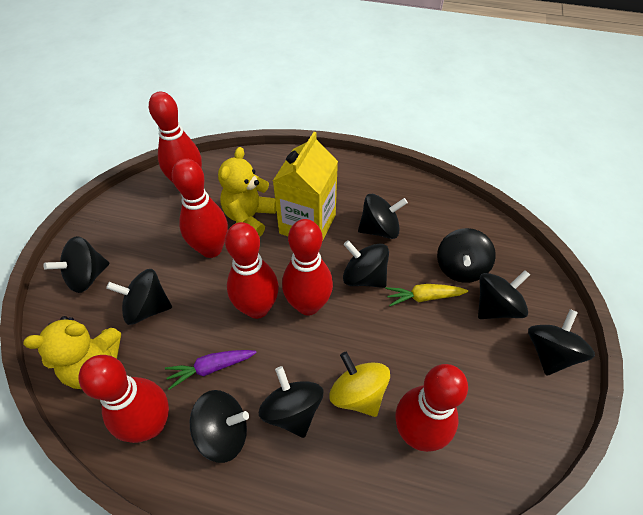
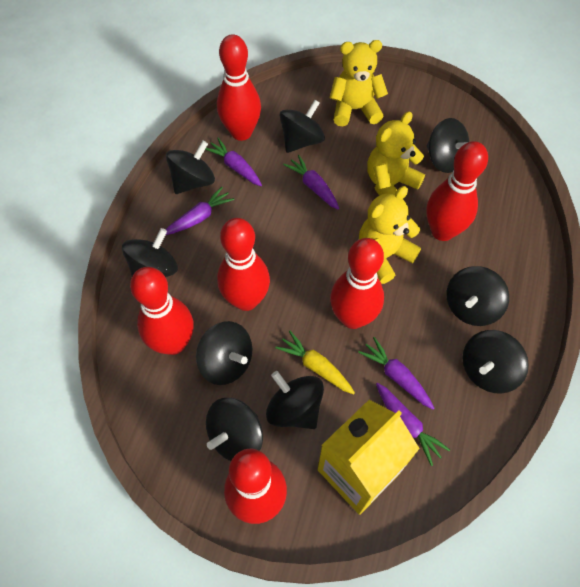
purple carrot: 1 -> 5
yellow spinning top: 1 -> 0
yellow teddy bear: 2 -> 3

